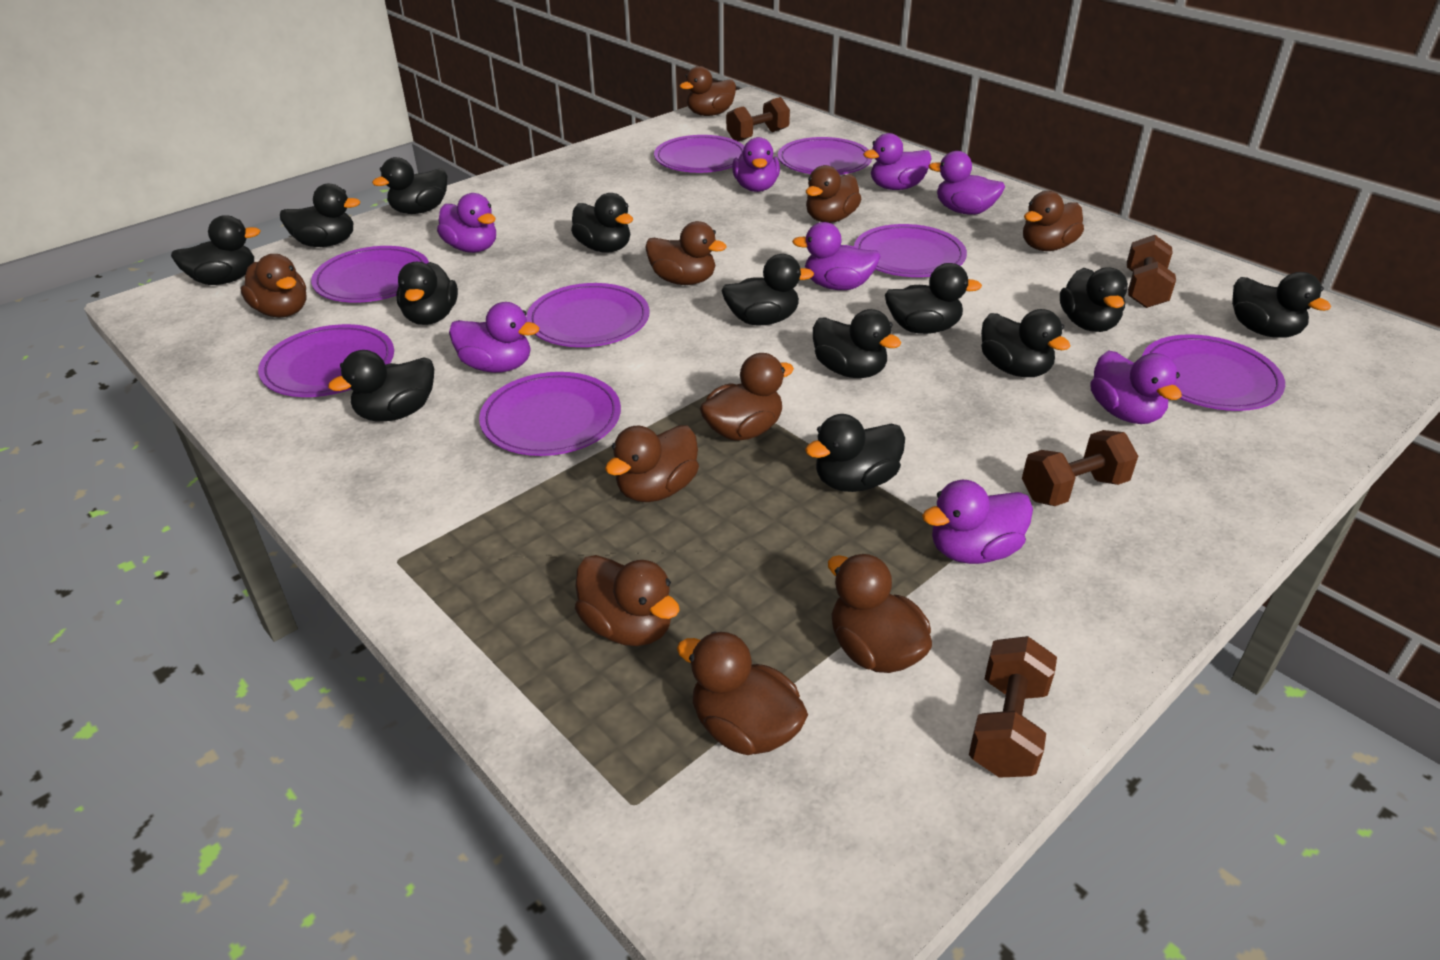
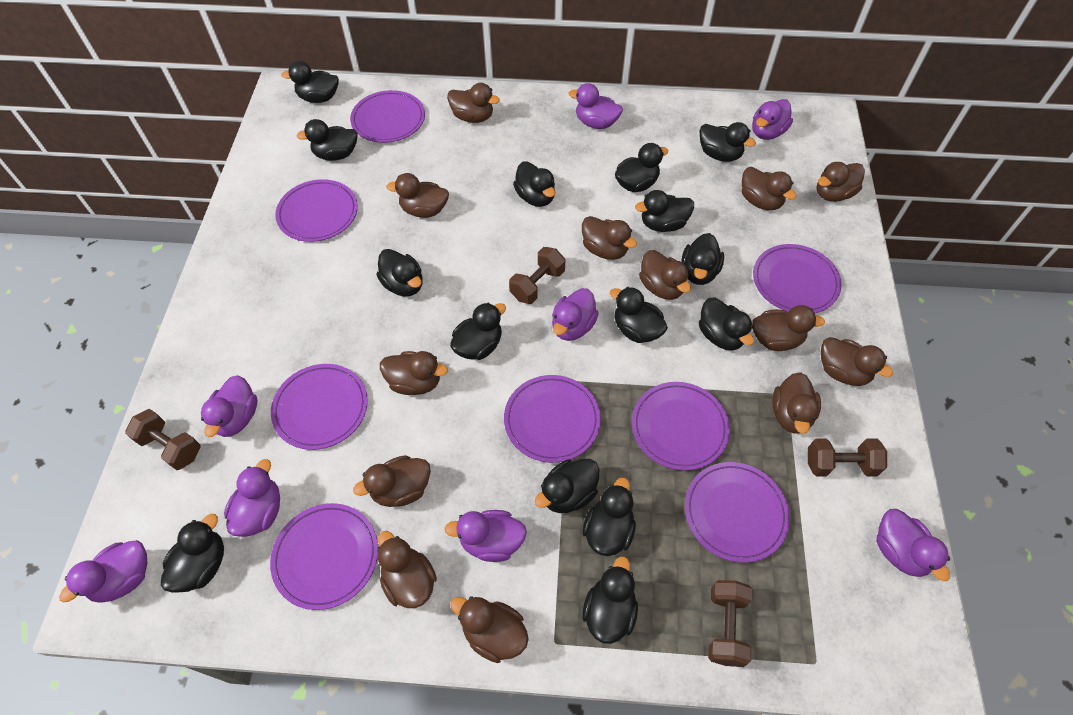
black duck: 13 -> 15
brown duck: 10 -> 13

